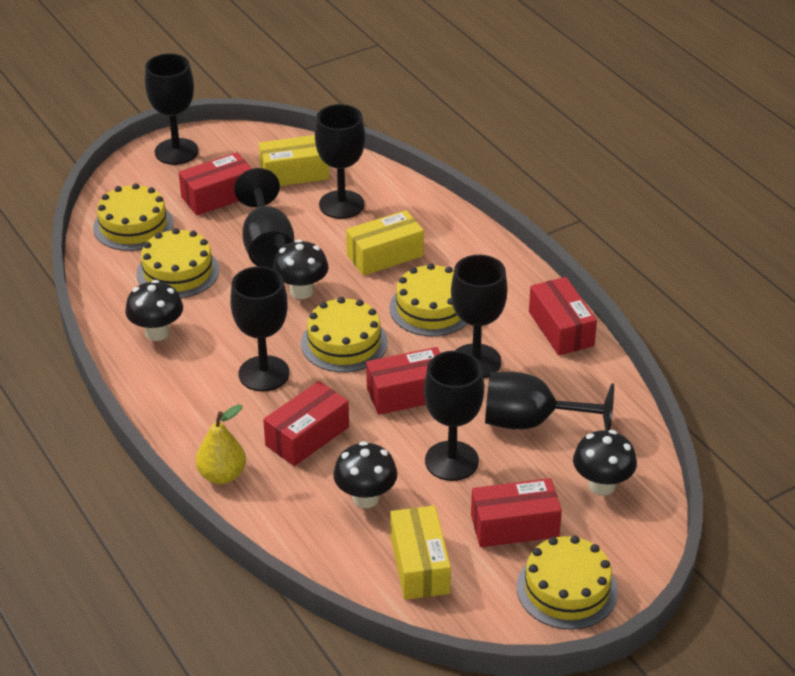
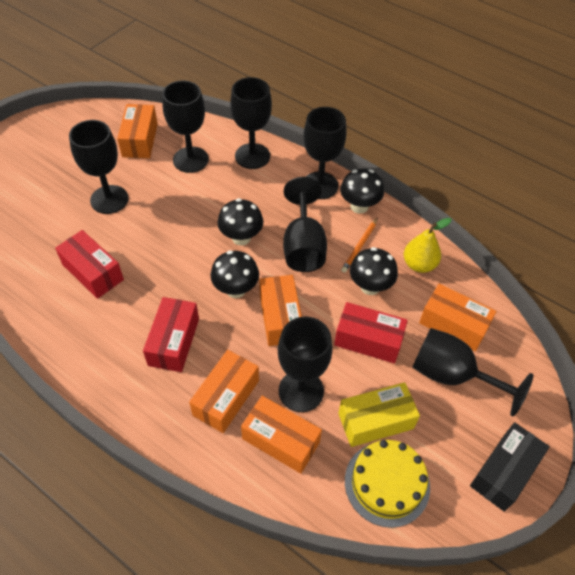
black box: 0 -> 1
orange box: 0 -> 5
orange pencil: 0 -> 1
red box: 5 -> 3
yellow box: 3 -> 1
yellow cake: 5 -> 1

